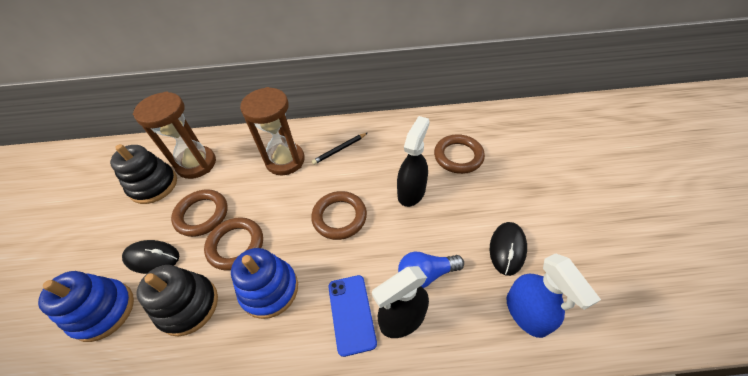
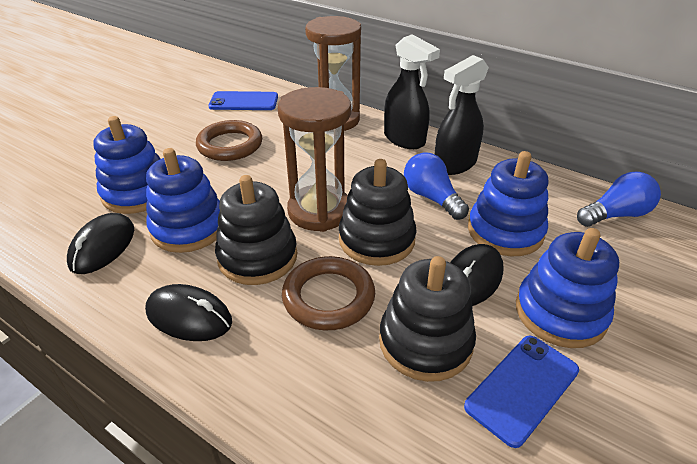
black mouse: 2 -> 3
black pencil: 1 -> 0
black stacking toy: 2 -> 3
blue light bulb: 1 -> 2
blue phone: 1 -> 2
blue spray bottle: 1 -> 0
blue stacking toy: 2 -> 4
brown ring: 4 -> 2

